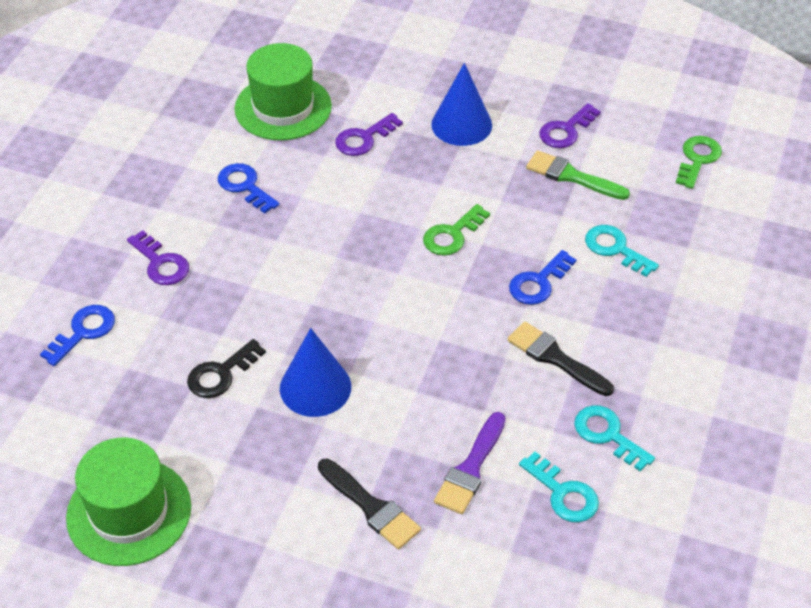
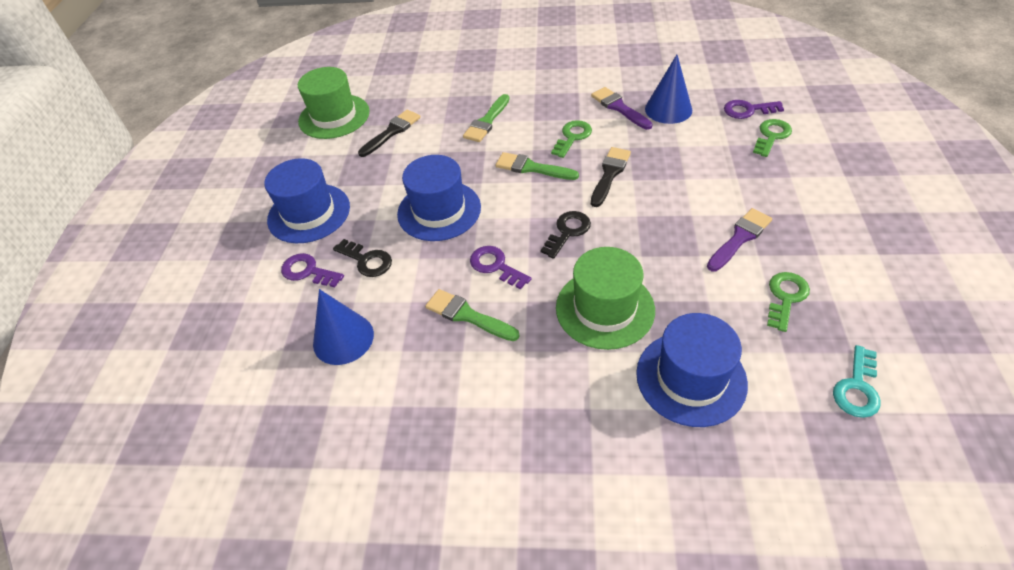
black key: 1 -> 2
blue hat: 0 -> 3
blue key: 3 -> 0
green brush: 1 -> 3
green key: 2 -> 3
purple brush: 1 -> 2
turquoise key: 3 -> 1

